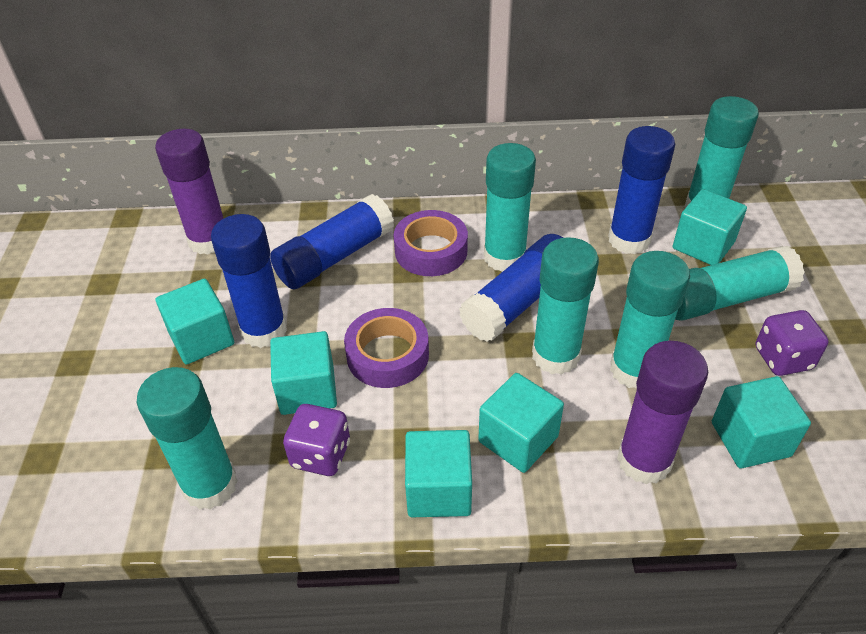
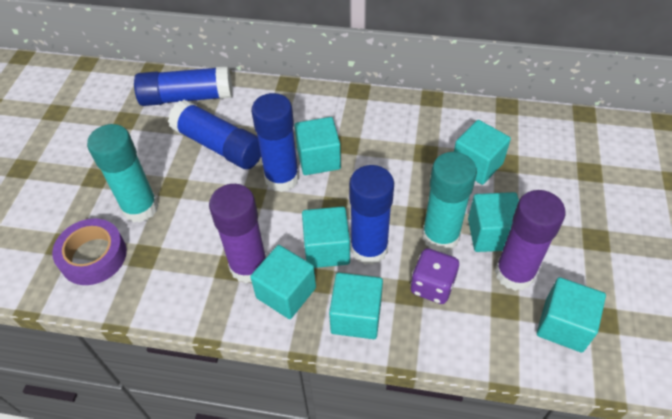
purple dice: 2 -> 1
purple tape: 2 -> 1
turquoise cube: 6 -> 7
turquoise glue stick: 6 -> 2

